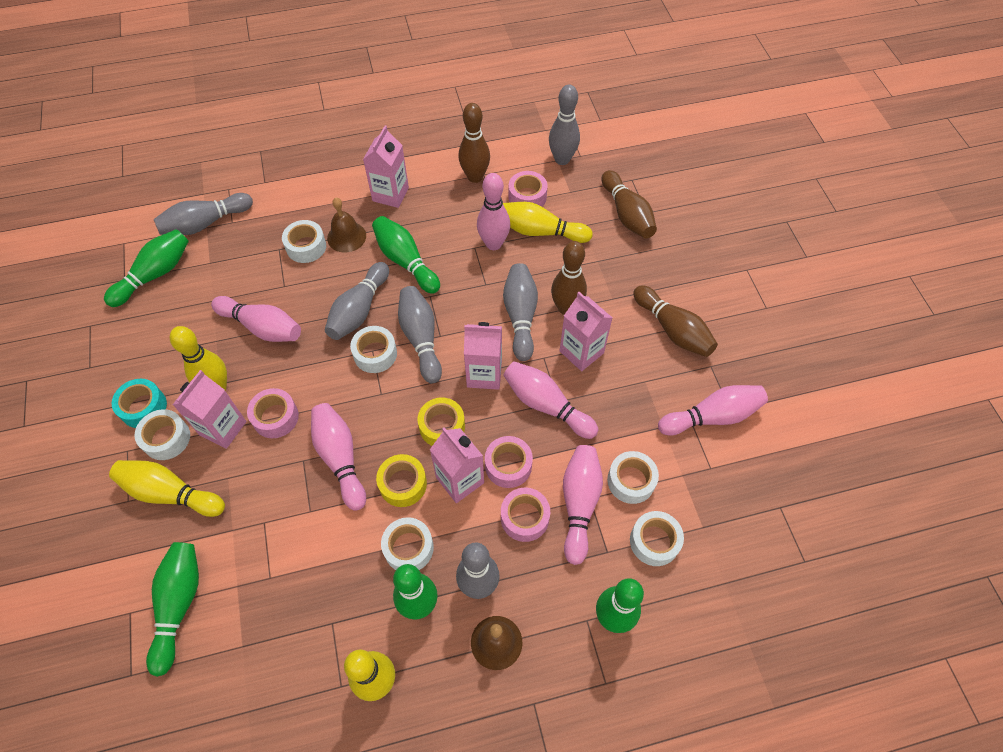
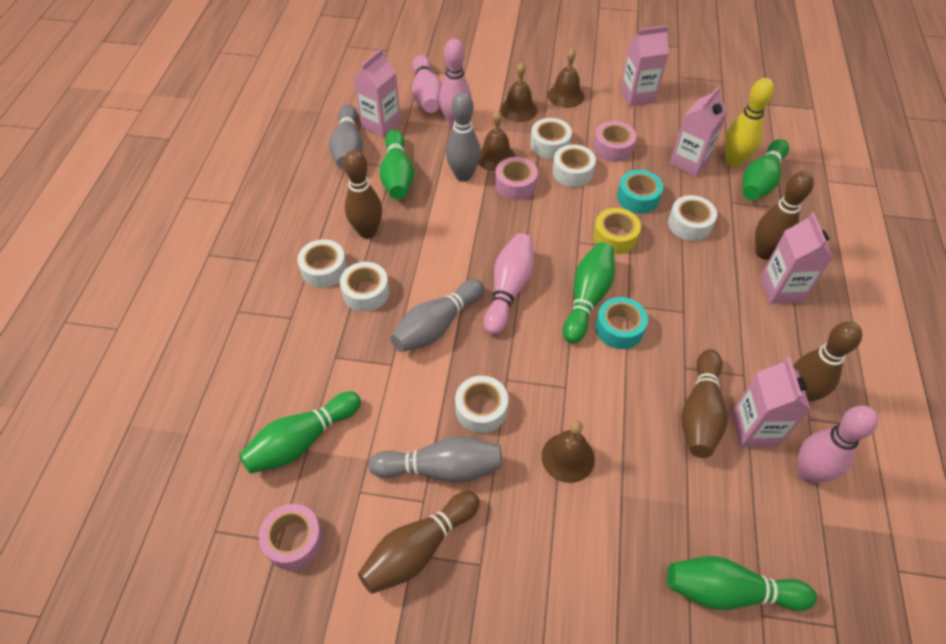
brown bell: 2 -> 4
brown bowling pin: 4 -> 5
grey bowling pin: 6 -> 4
pink bowling pin: 6 -> 4
pink tape: 4 -> 3
turquoise tape: 1 -> 2
yellow bowling pin: 4 -> 1
yellow tape: 2 -> 1

